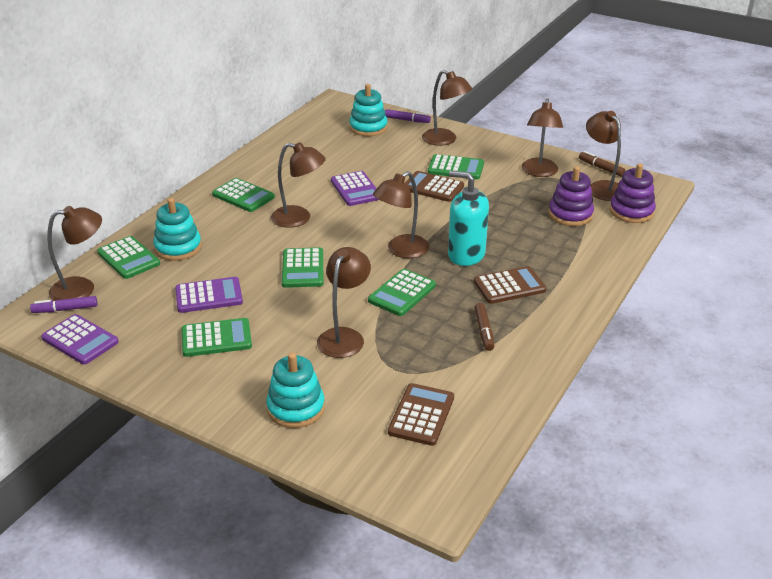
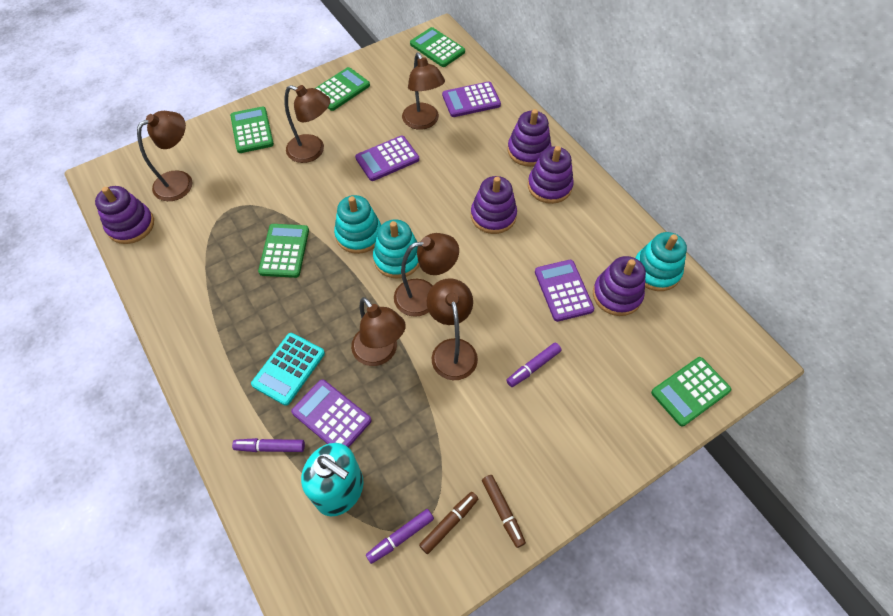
brown calculator: 3 -> 0
brown lamp: 7 -> 6
green calculator: 6 -> 5
purple calculator: 3 -> 4
purple marker: 2 -> 3
purple stacking toy: 2 -> 5
turquoise calculator: 0 -> 1

